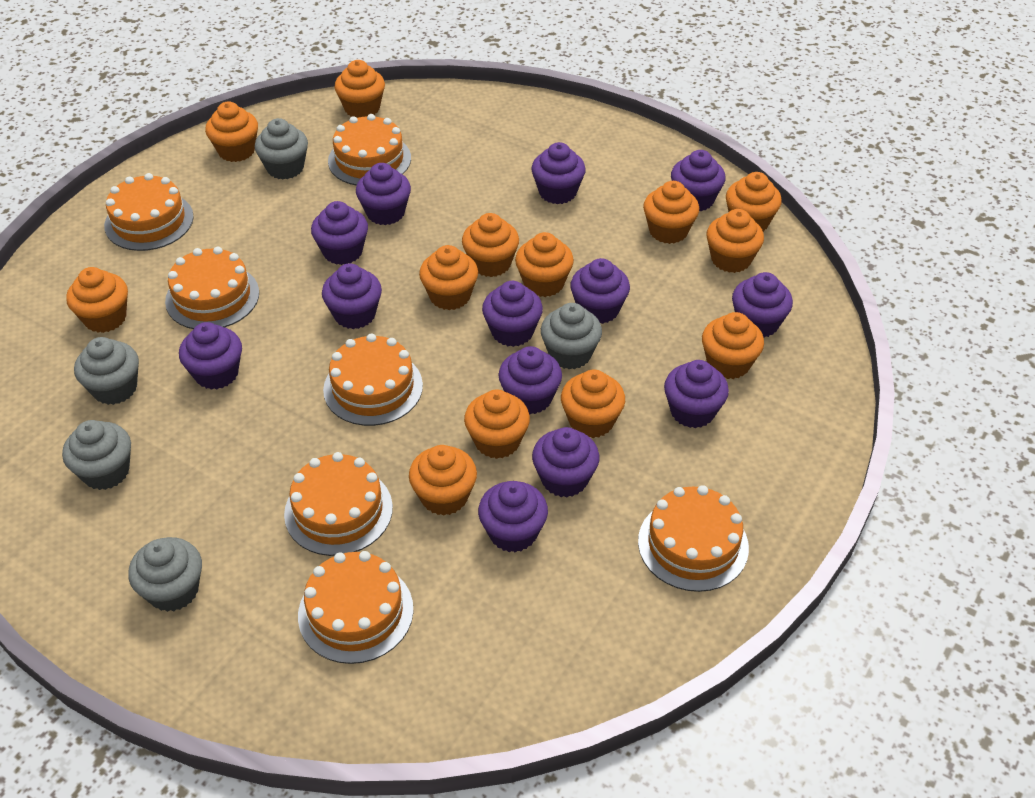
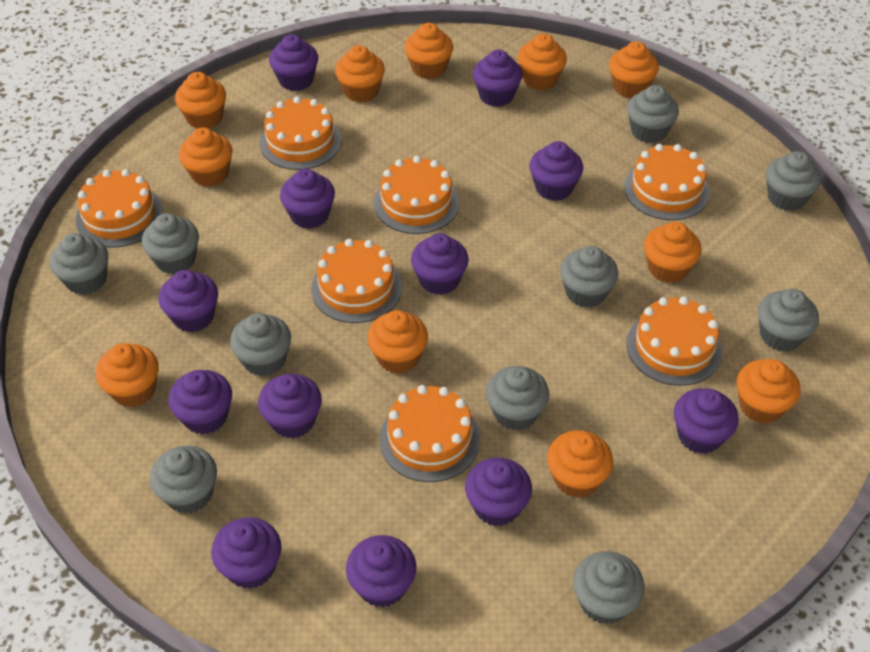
grey cupcake: 5 -> 10
orange cupcake: 13 -> 11
purple cupcake: 13 -> 12

